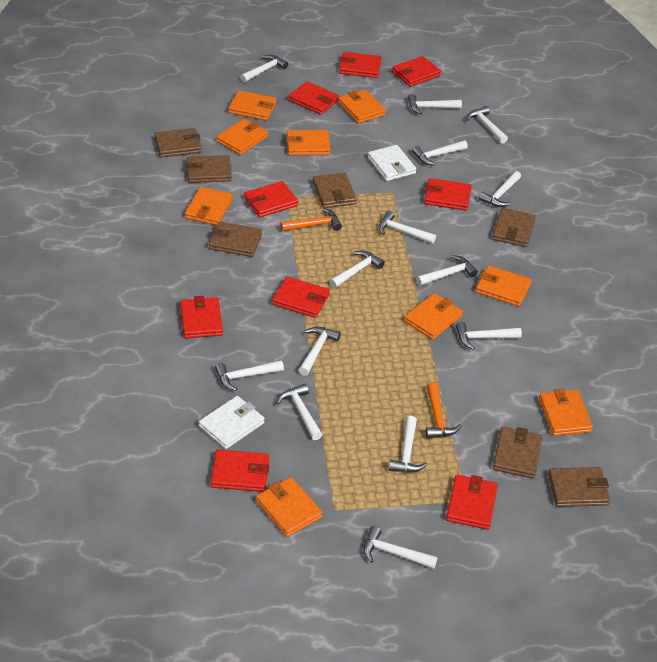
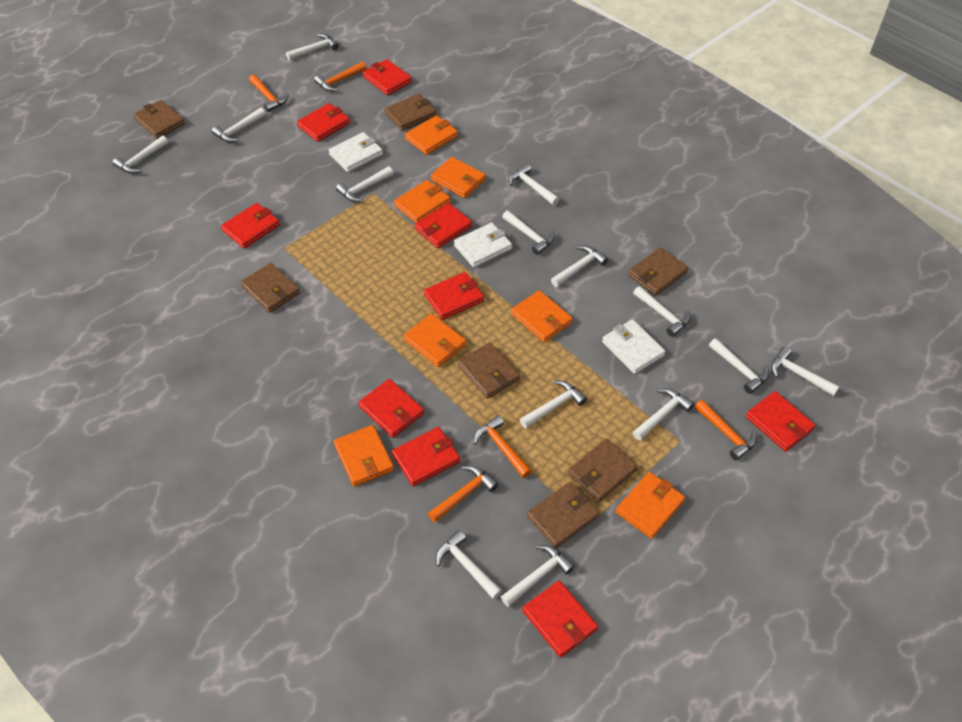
orange hammer: 2 -> 5
orange wallet: 9 -> 7
white wallet: 2 -> 3

